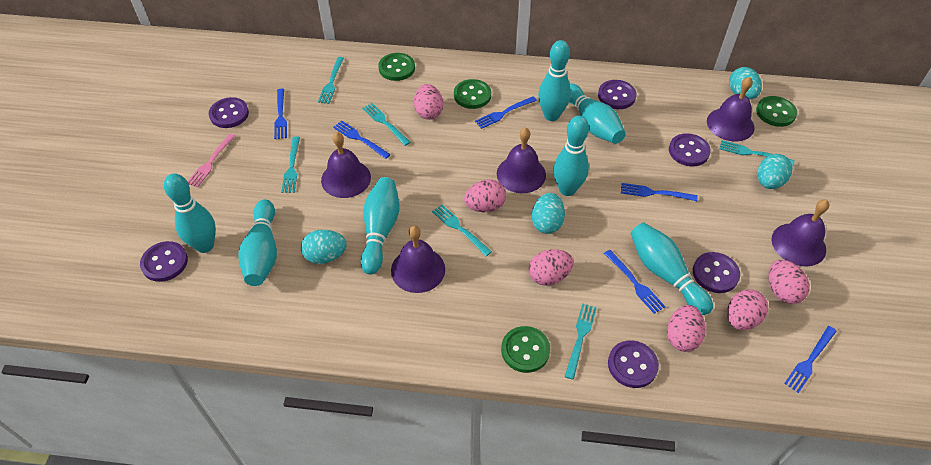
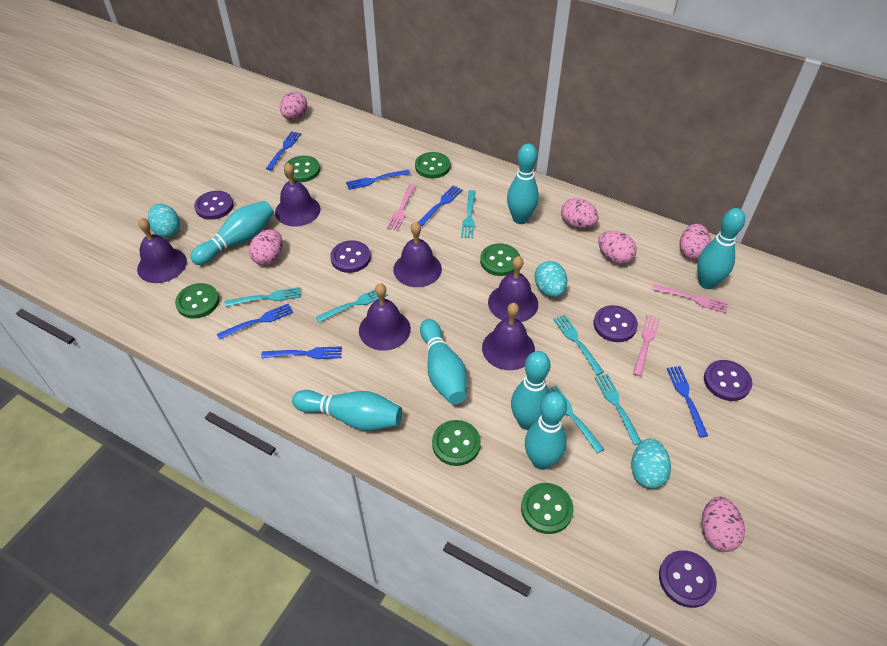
green button: 4 -> 6
pink fork: 1 -> 3
purple bell: 5 -> 6
purple button: 6 -> 5
turquoise egg: 4 -> 3

